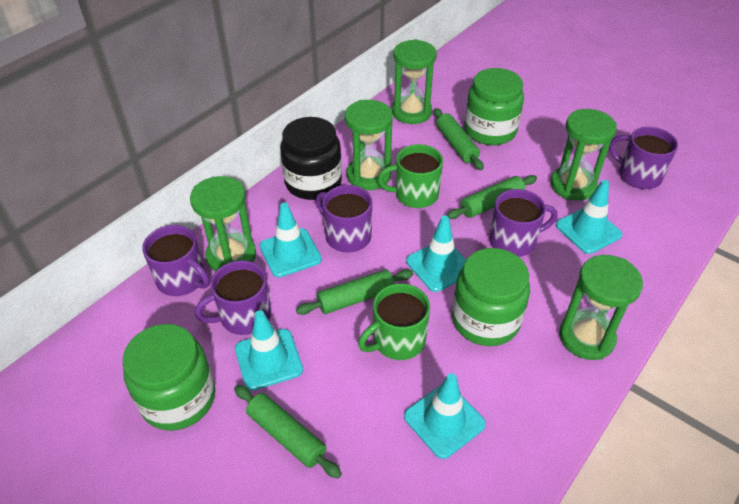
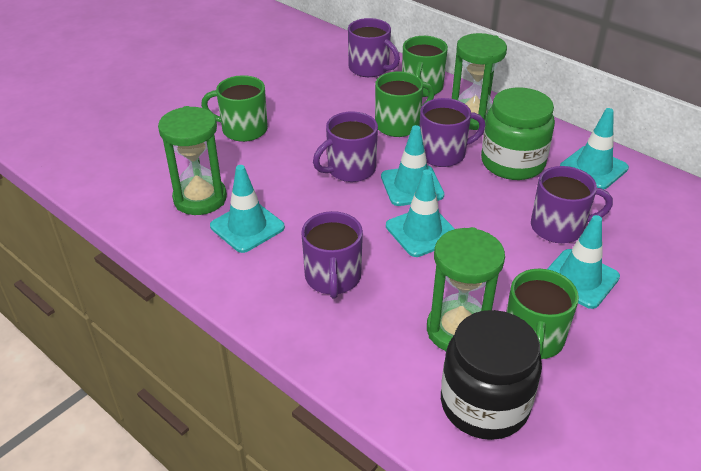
green hourglass: 5 -> 3
green jar: 3 -> 1
green mug: 2 -> 4
green rolling pin: 4 -> 0

